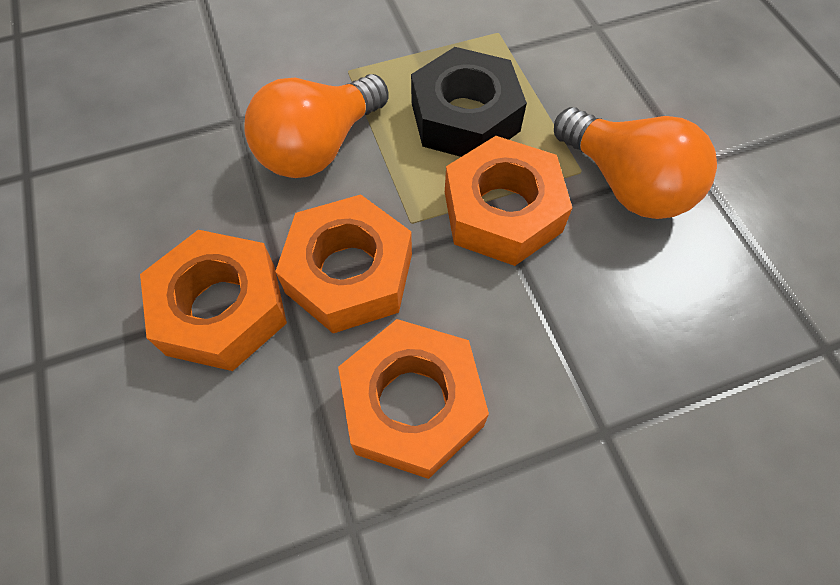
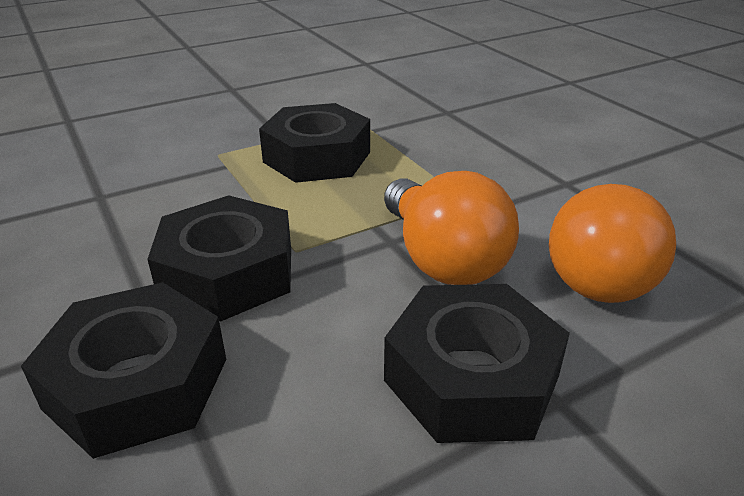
black nut: 1 -> 4
orange nut: 4 -> 0

